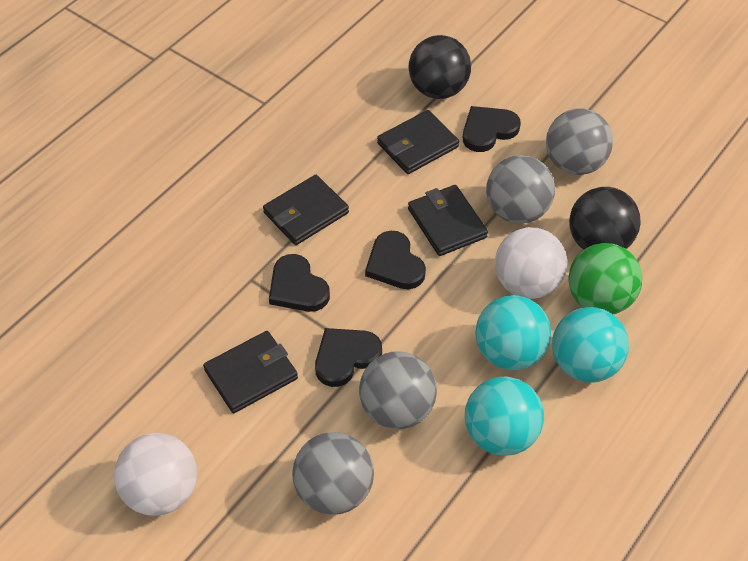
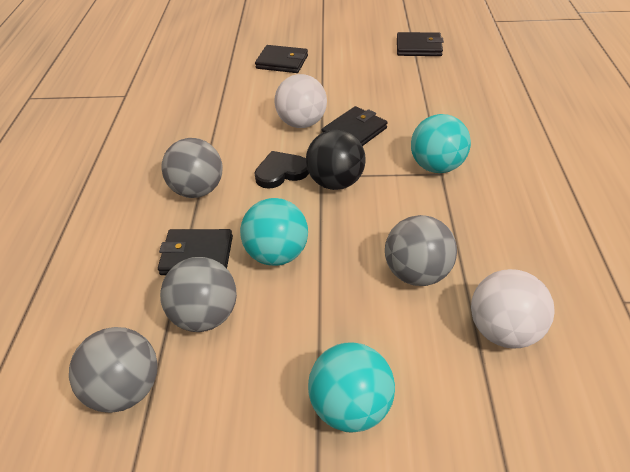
black ball: 2 -> 1
black heart: 4 -> 1
green ball: 1 -> 0

